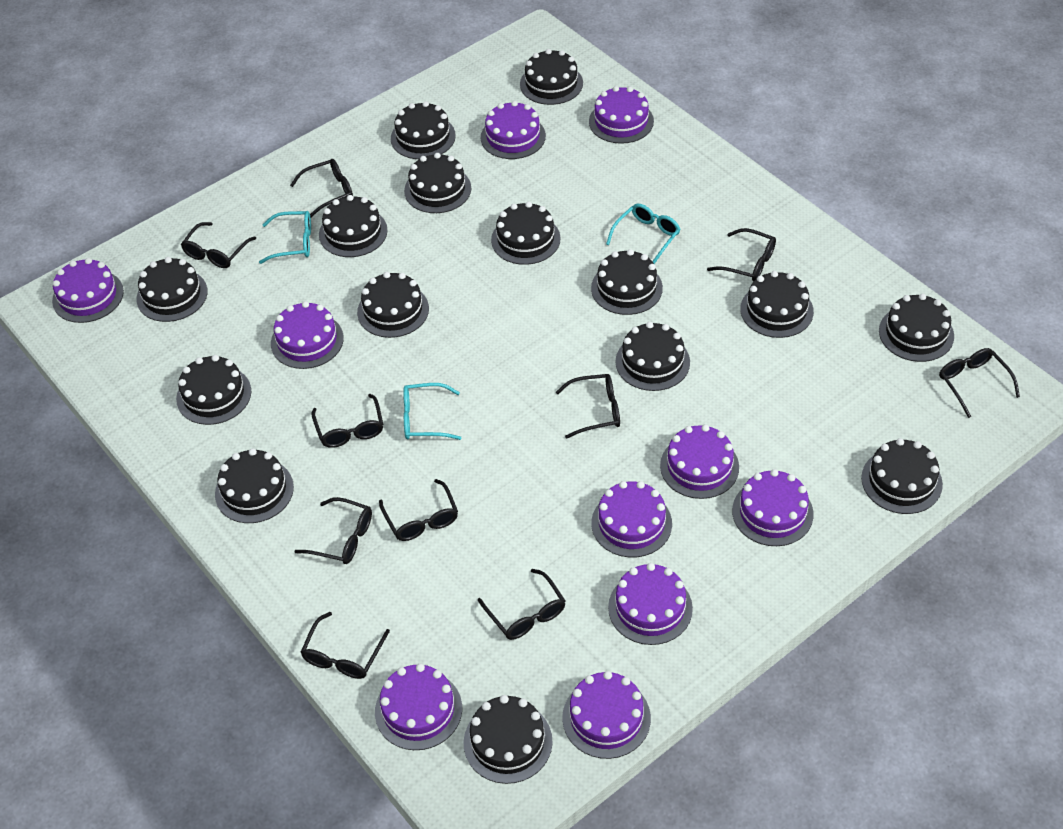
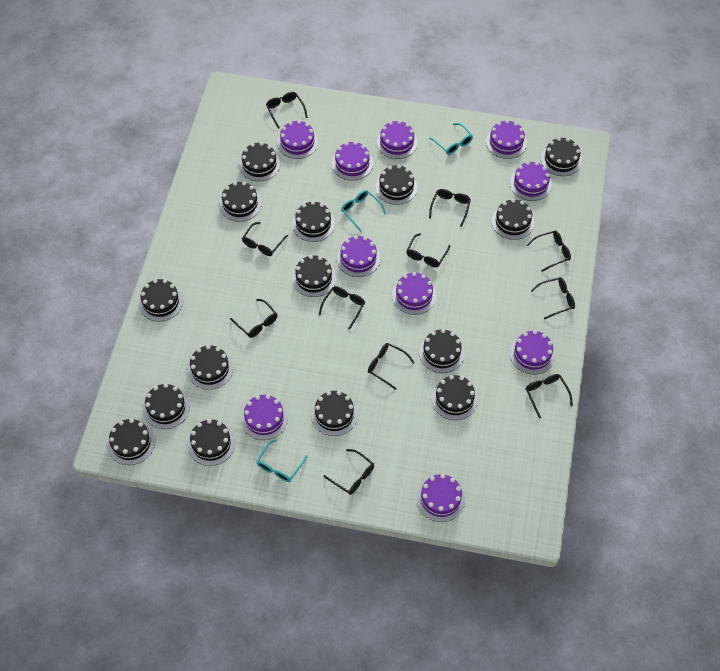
black glasses: 10 -> 11

